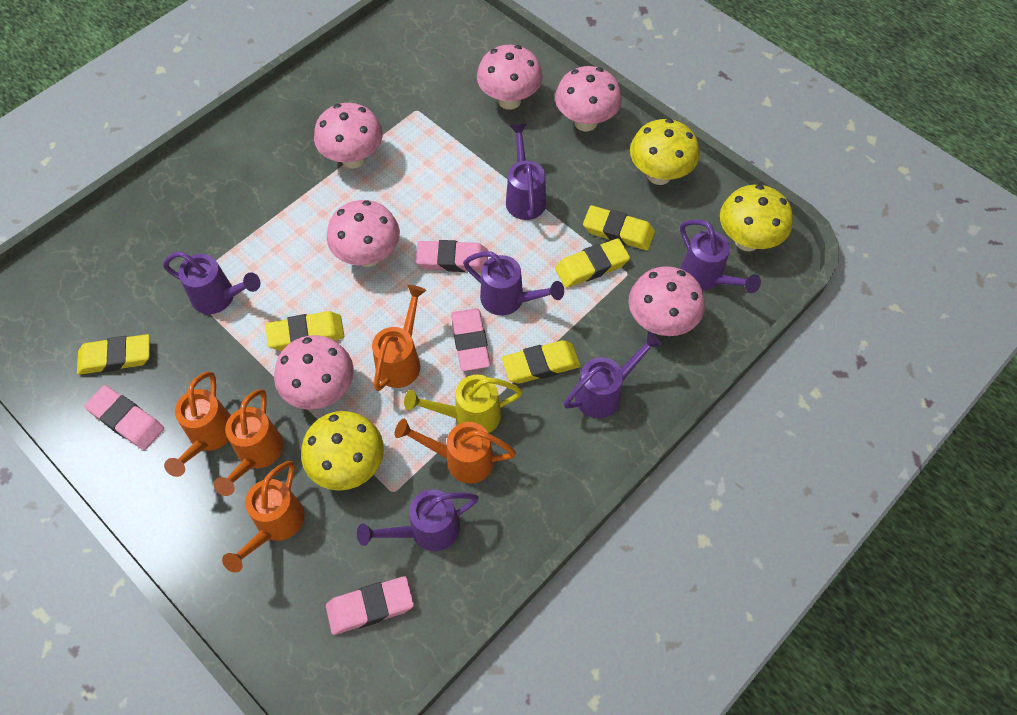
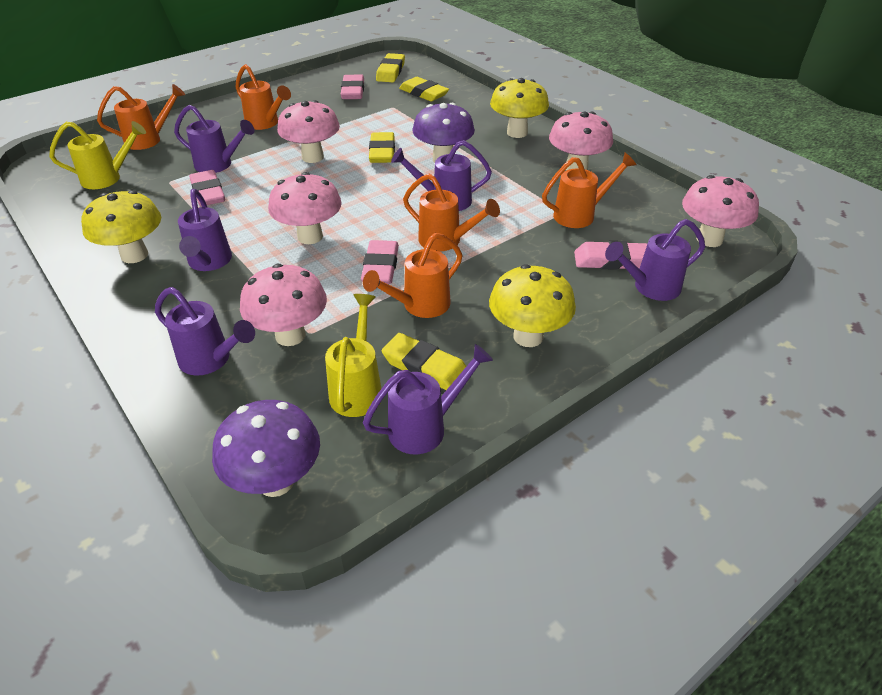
pink mushroom: 6 -> 5
purple mushroom: 0 -> 2
yellow eraser: 5 -> 4
yellow watering can: 1 -> 2

